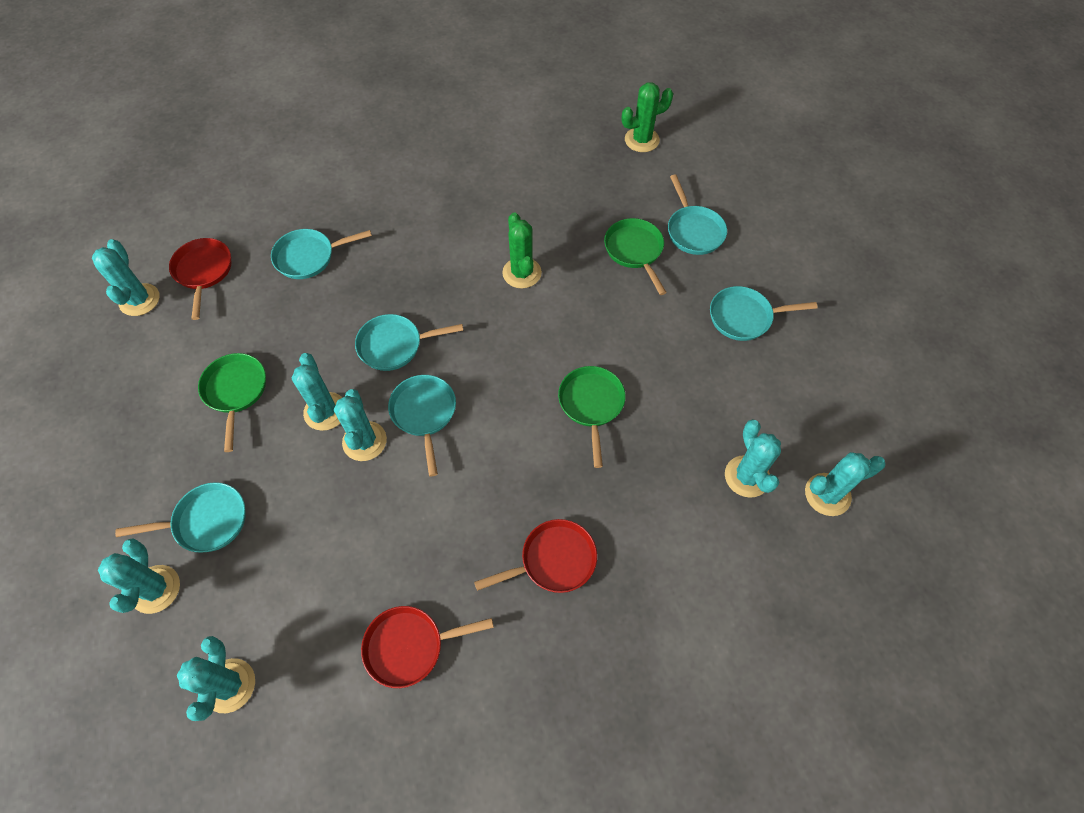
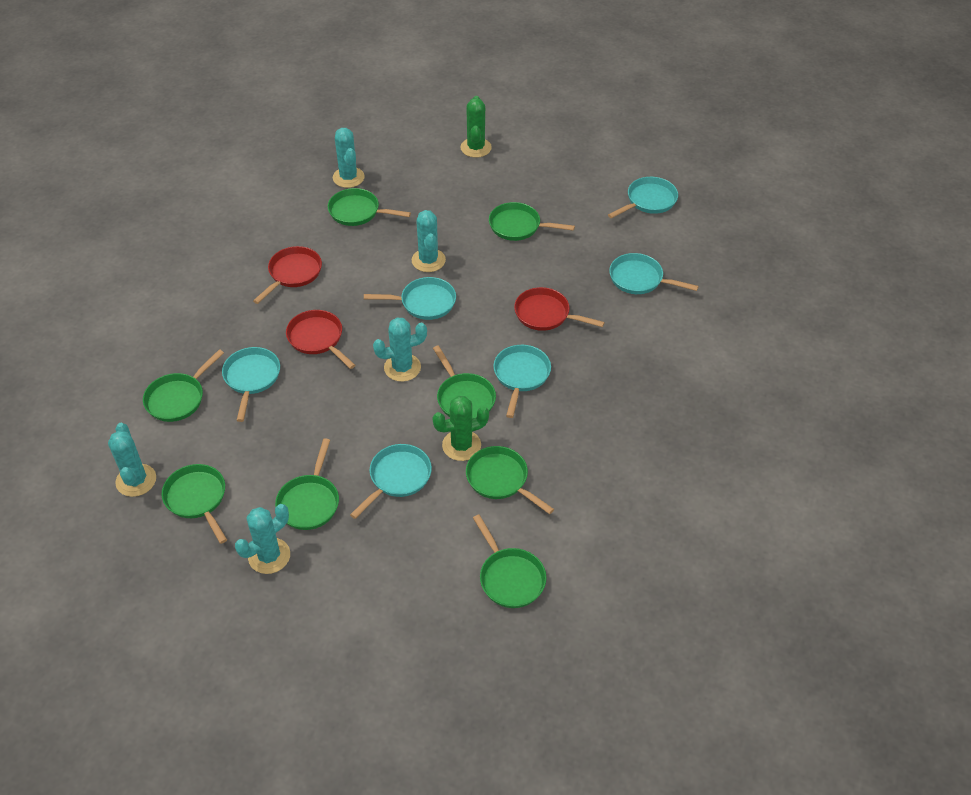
green pan: 3 -> 8
turquoise cactus: 7 -> 5

